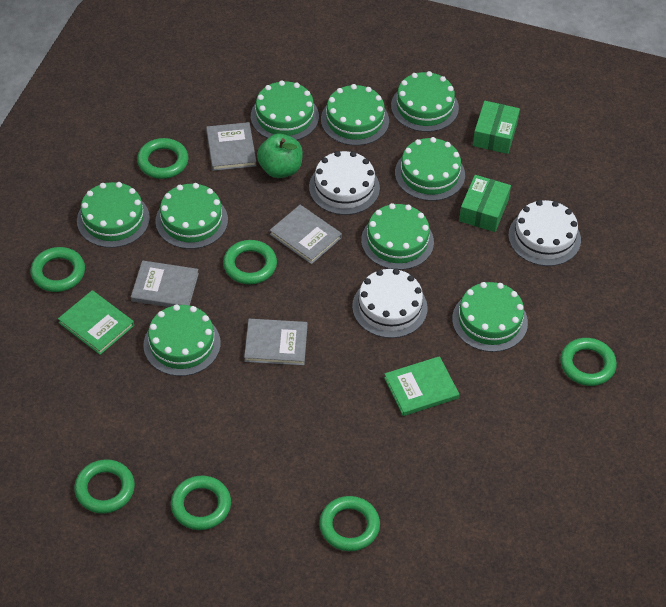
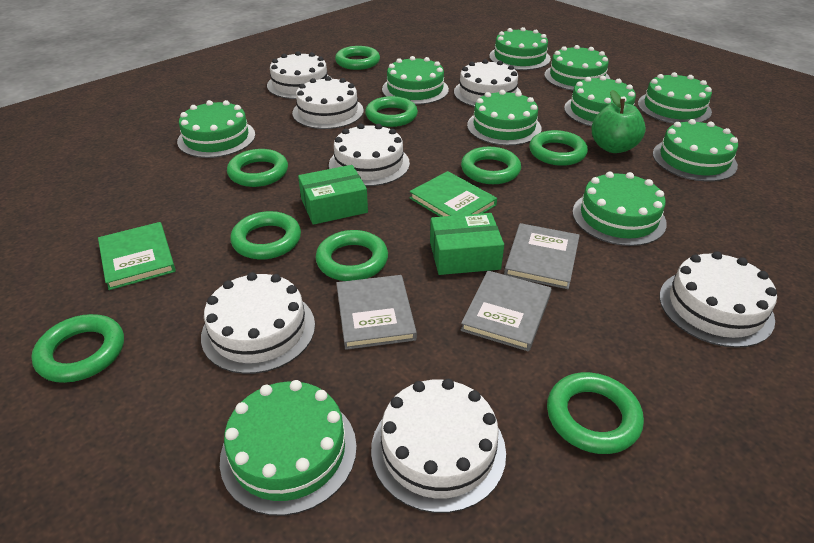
green cake: 9 -> 10
green ring: 7 -> 9
grey book: 4 -> 3
white cake: 3 -> 7

